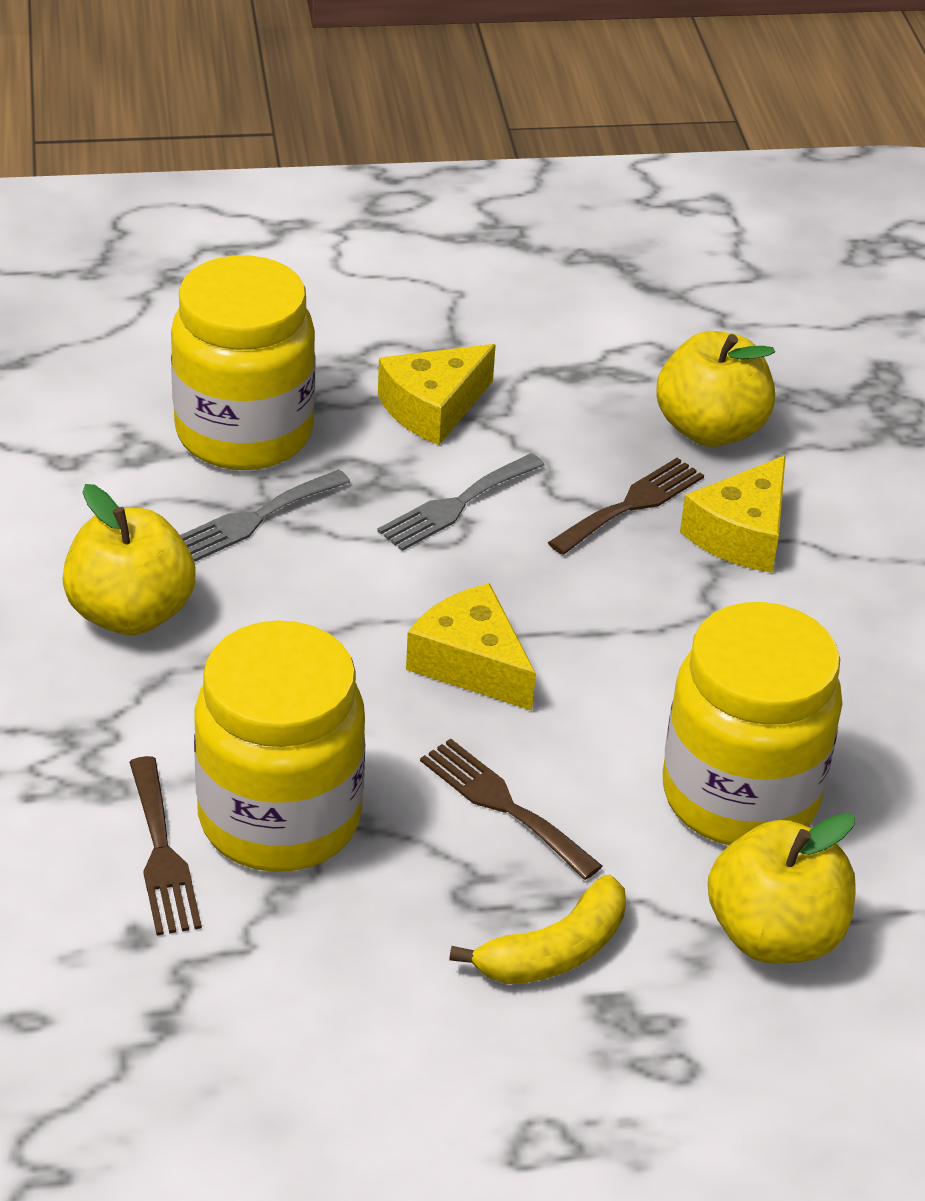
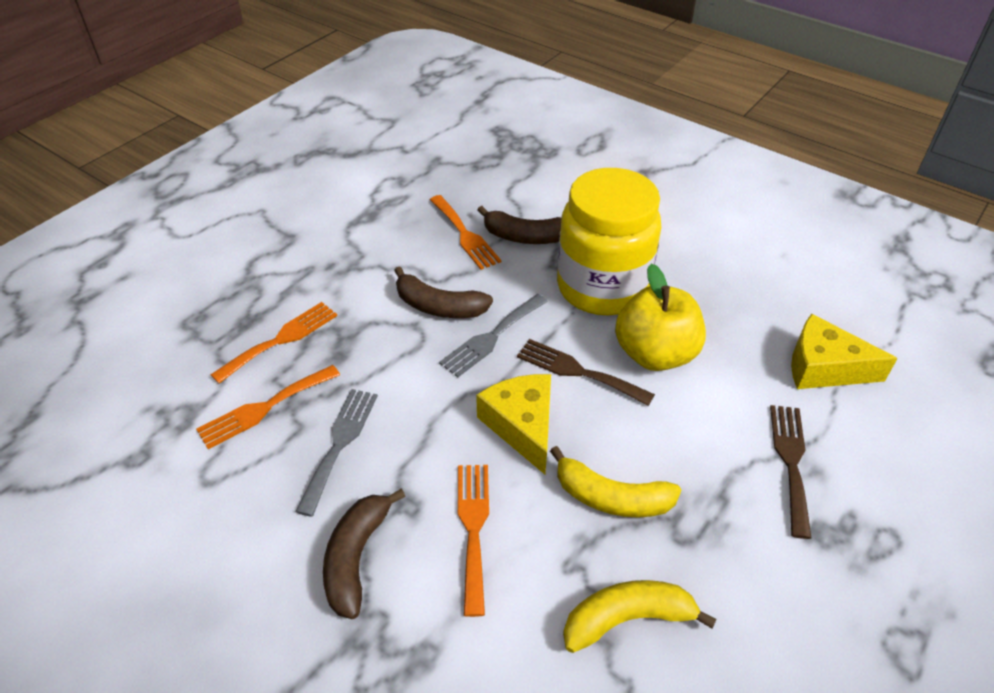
brown banana: 0 -> 3
brown fork: 3 -> 2
orange fork: 0 -> 4
yellow apple: 3 -> 1
yellow banana: 1 -> 2
yellow cheese: 3 -> 2
yellow jar: 3 -> 1

